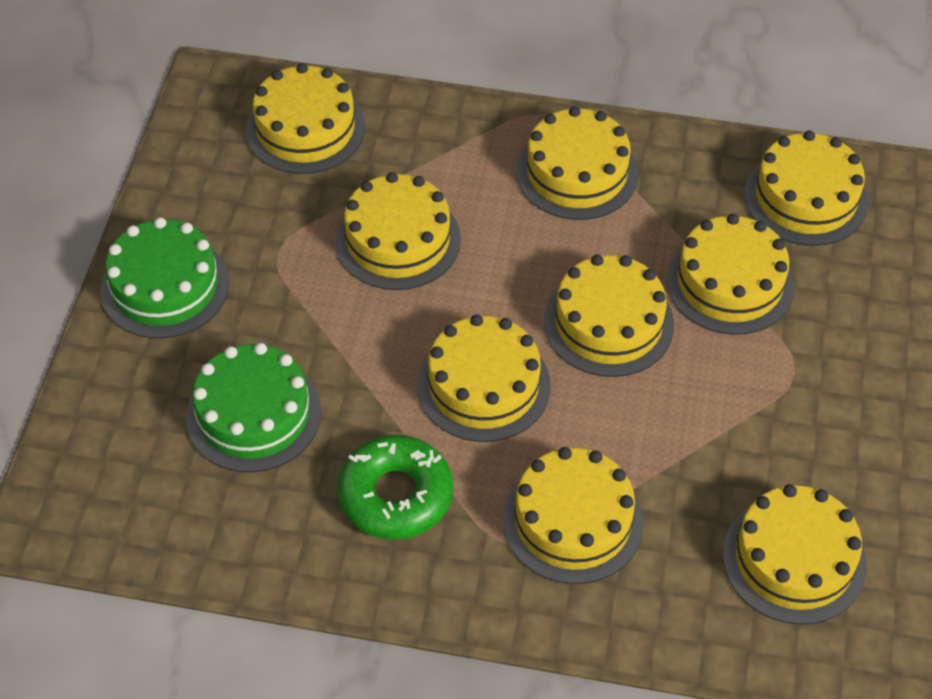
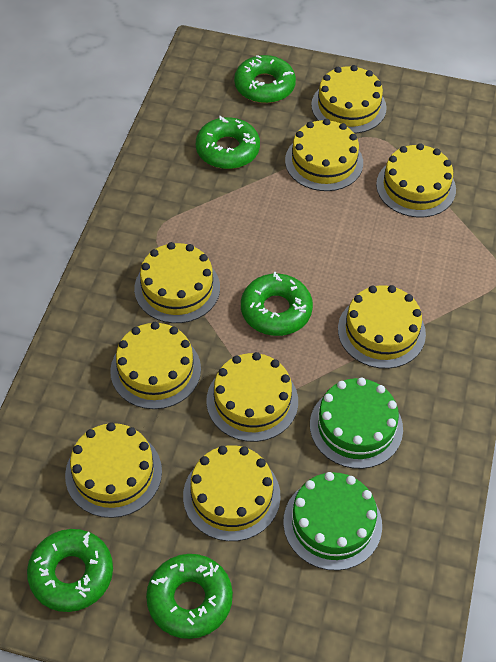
green donut: 1 -> 5

